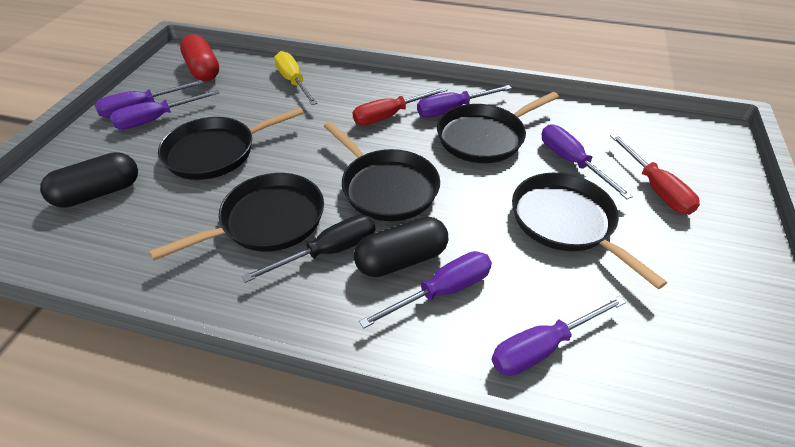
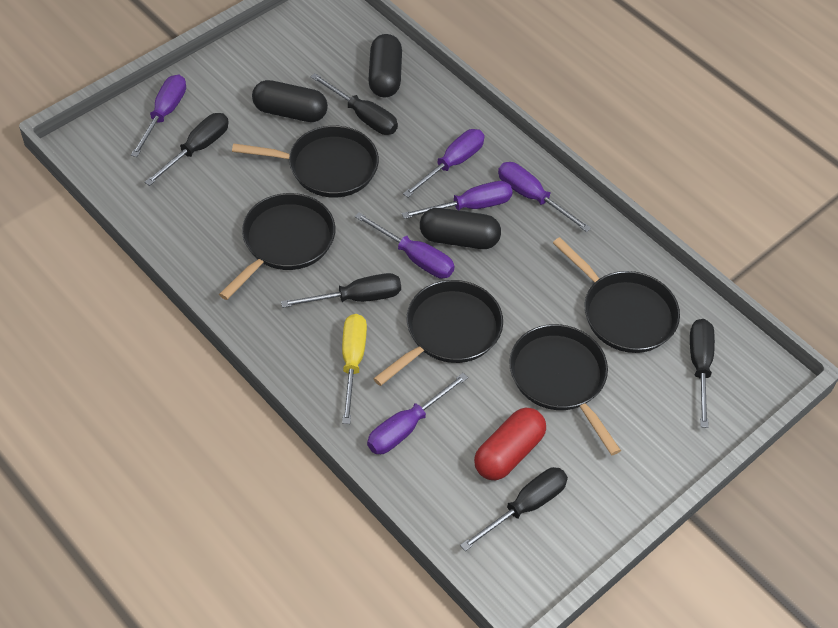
black capsule: 2 -> 3
black screwdriver: 1 -> 5
red screwdriver: 2 -> 0

